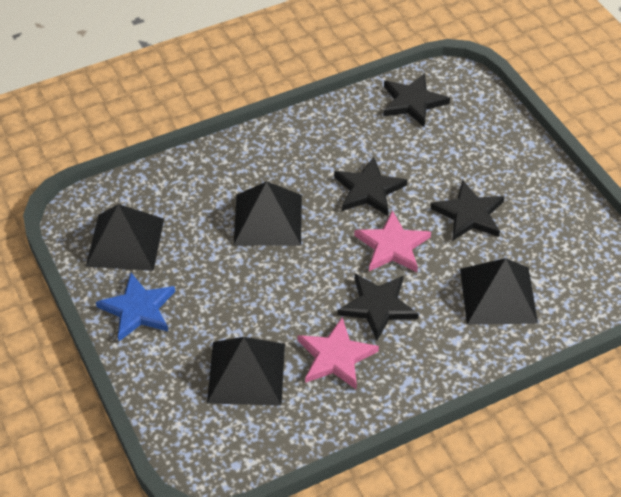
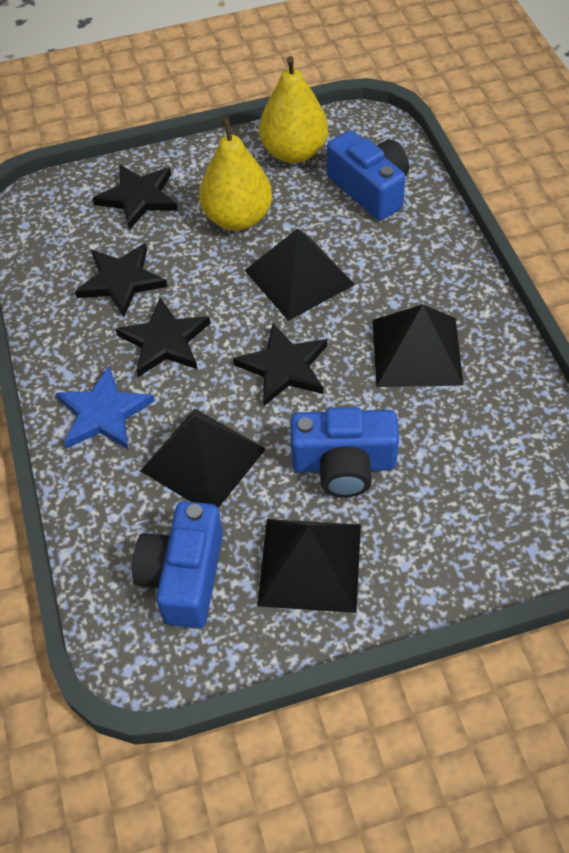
blue camera: 0 -> 3
pink star: 2 -> 0
yellow pear: 0 -> 2

